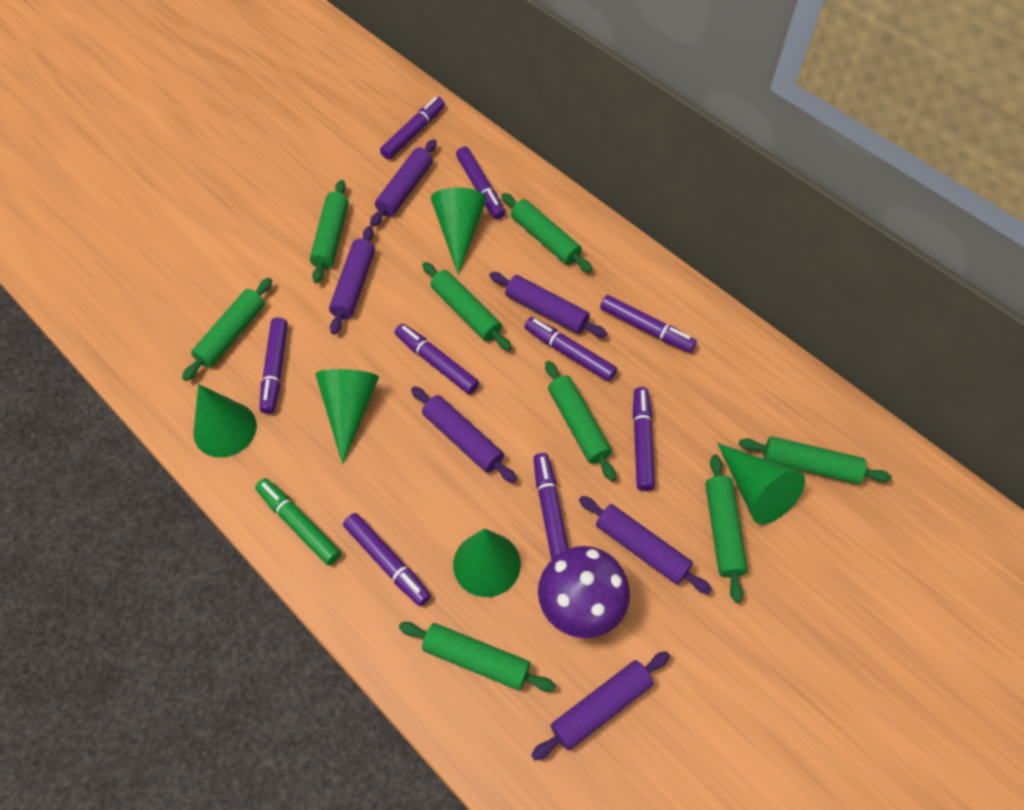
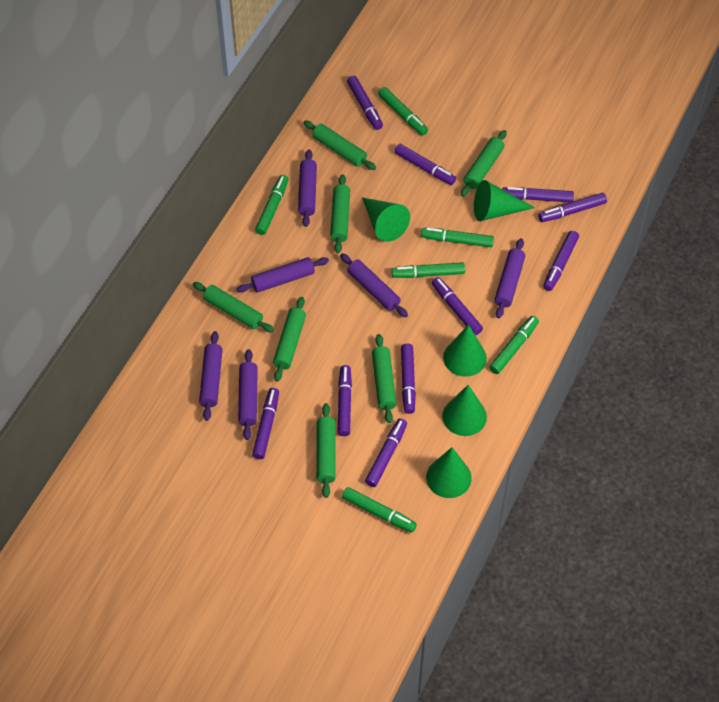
green marker: 1 -> 6
green rolling pin: 8 -> 7
purple marker: 9 -> 10
purple mushroom: 1 -> 0

